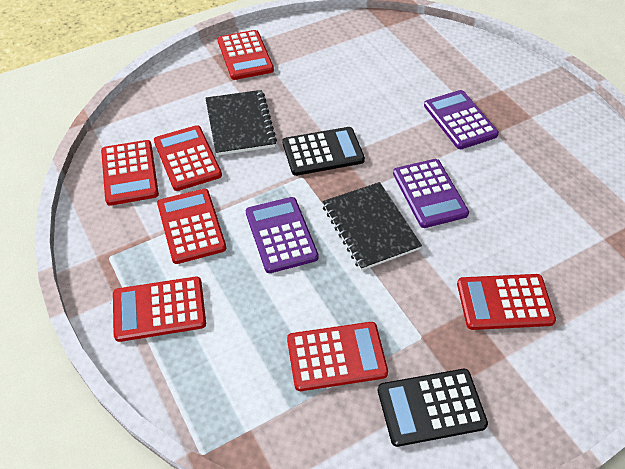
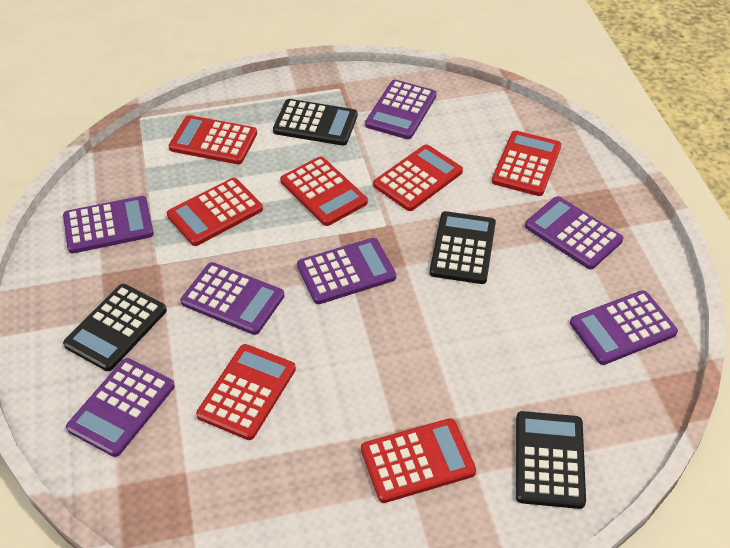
black calculator: 2 -> 4
black notebook: 2 -> 0
purple calculator: 3 -> 7

